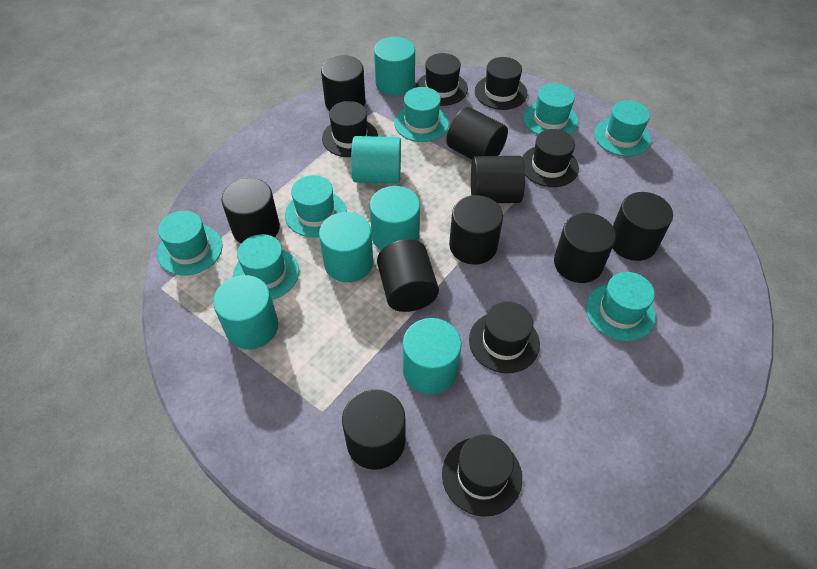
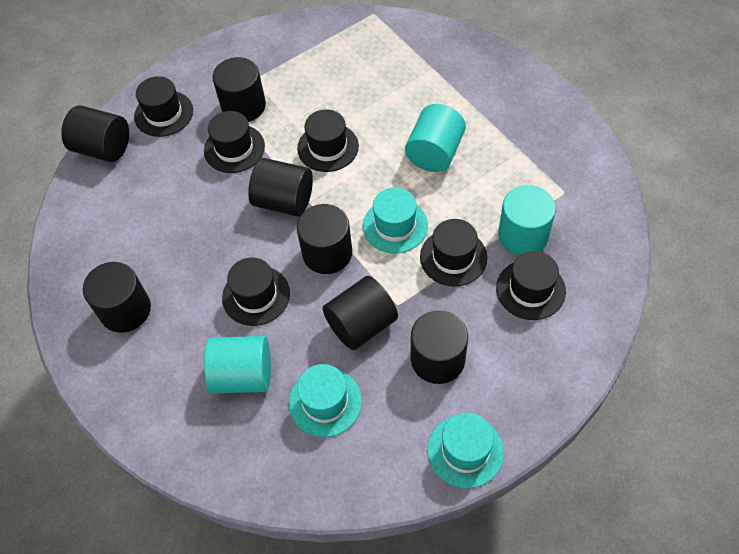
black cylinder: 9 -> 7
turquoise cylinder: 6 -> 3
turquoise hat: 7 -> 3

